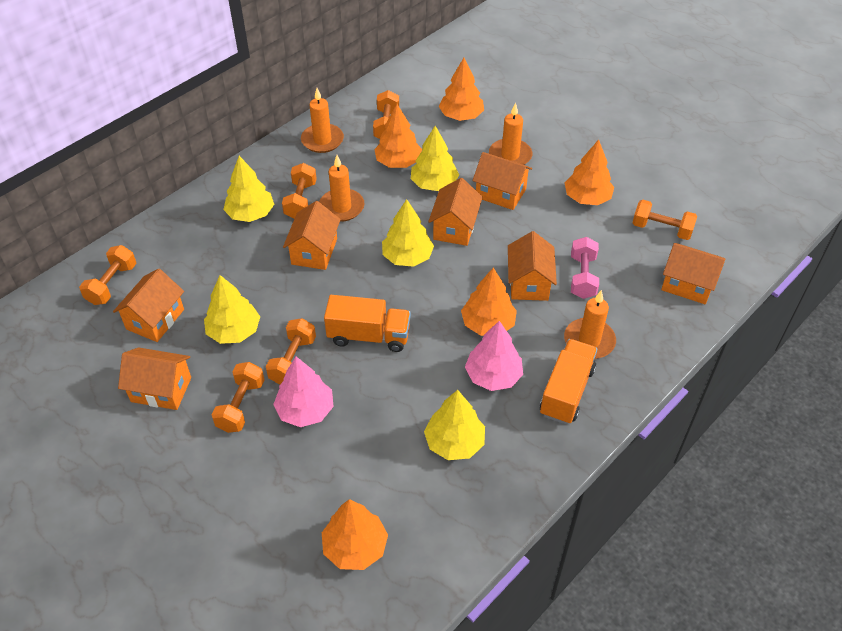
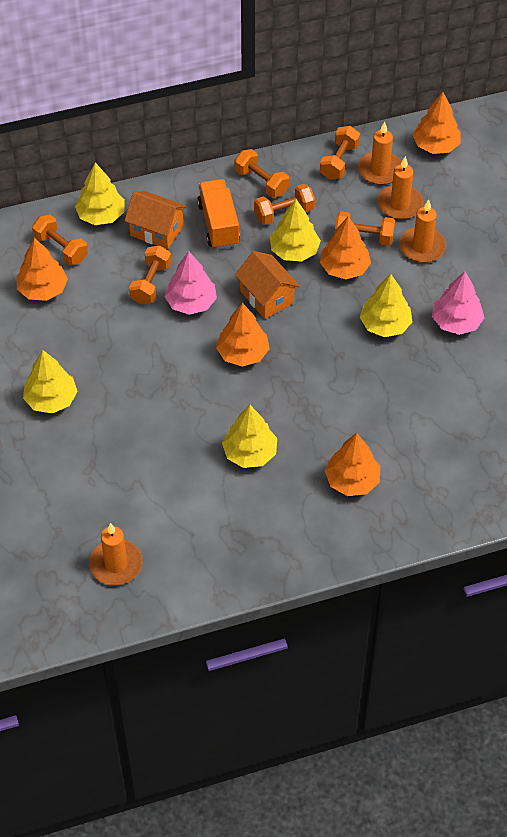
orange house: 7 -> 2
orange truck: 2 -> 1
pink dumbbell: 1 -> 0

